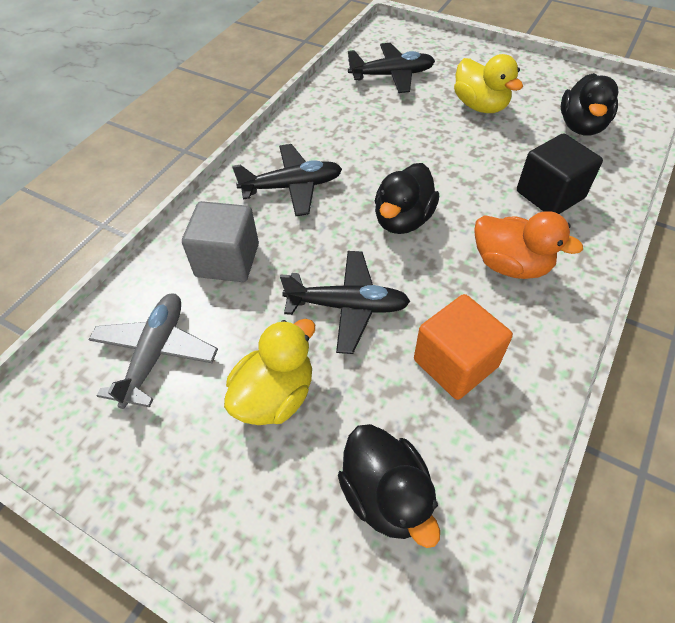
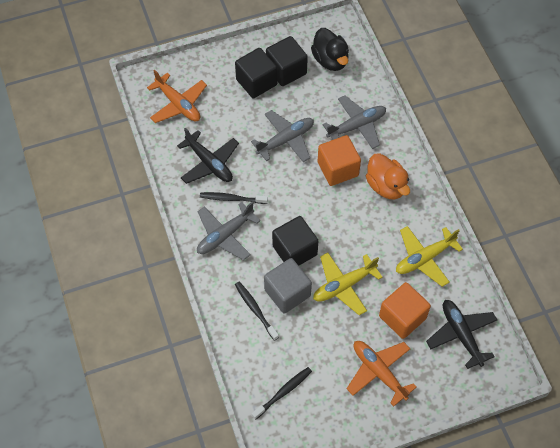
black cube: 1 -> 3
black duck: 3 -> 1
black plane: 3 -> 2
black toothbrush: 0 -> 3
grey plane: 1 -> 3
orange cube: 1 -> 2
orange plane: 0 -> 2
yellow duck: 2 -> 0
yellow plane: 0 -> 2

